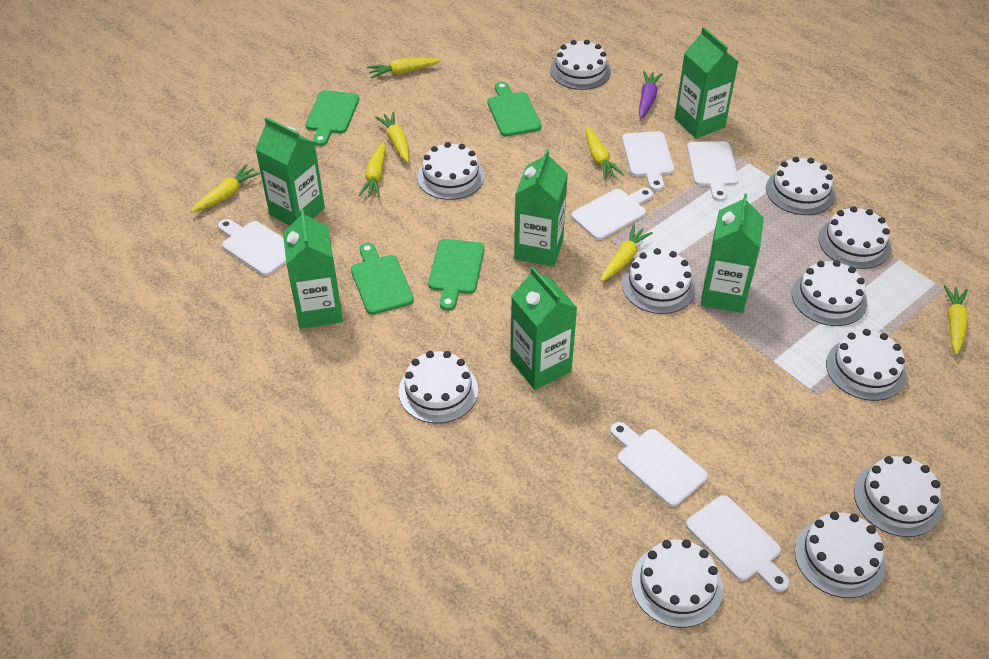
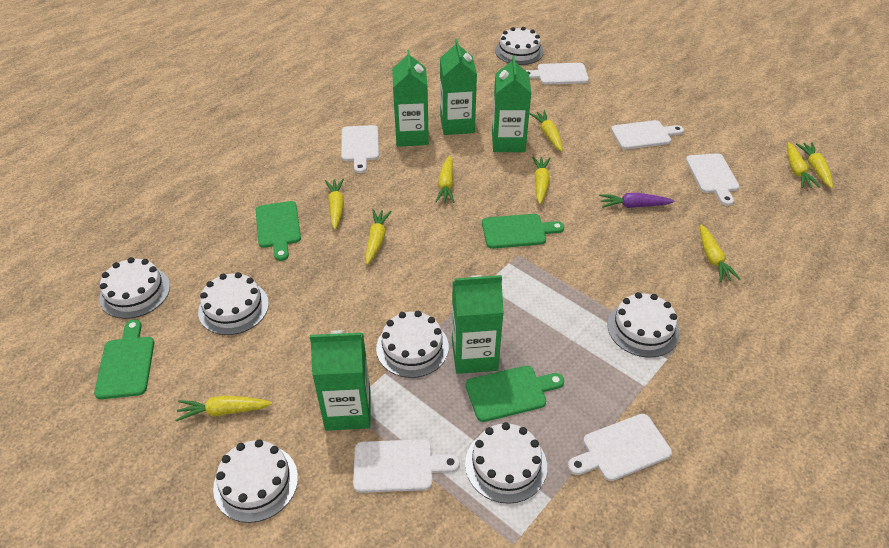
green carton: 6 -> 5
white cake: 11 -> 7
yellow carrot: 7 -> 9

